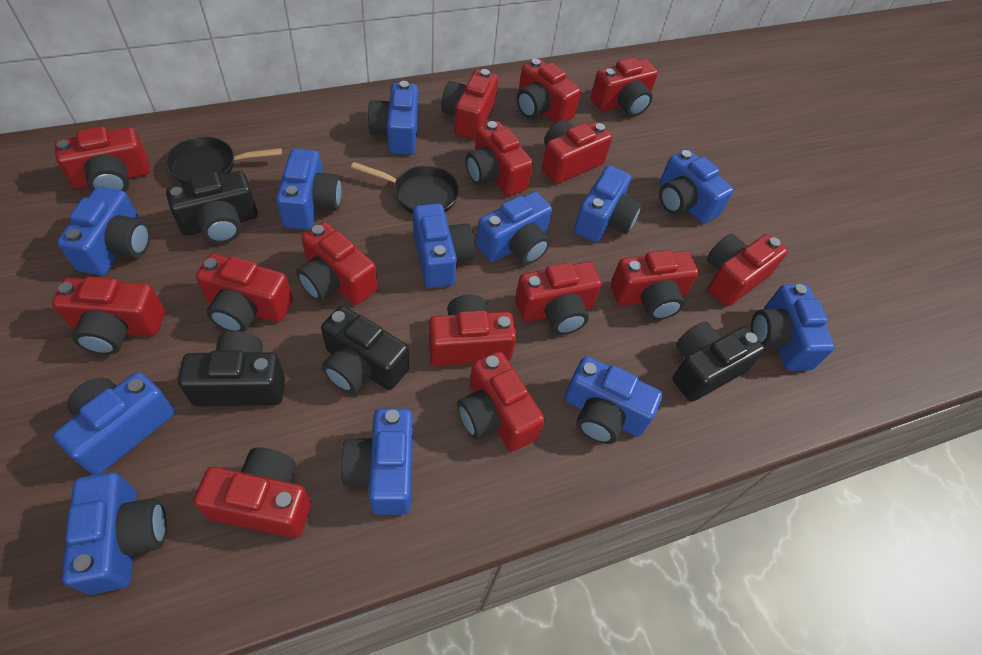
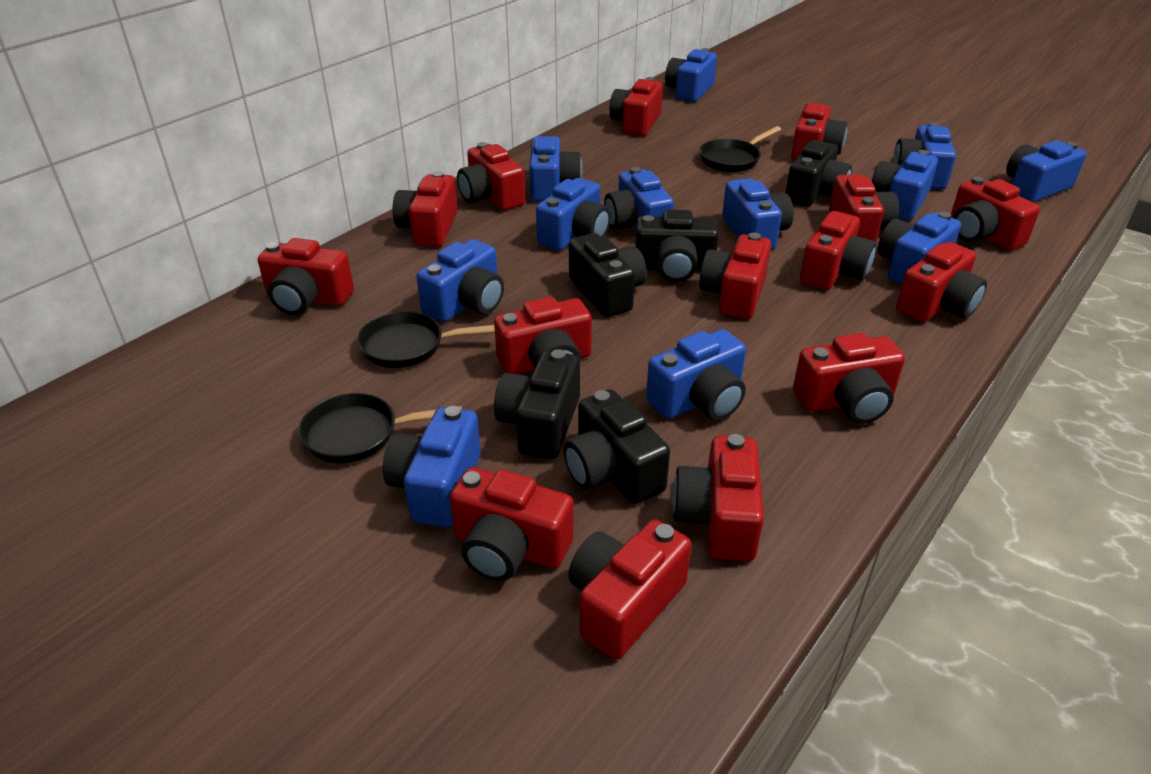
black camera: 4 -> 5
black pan: 2 -> 3

